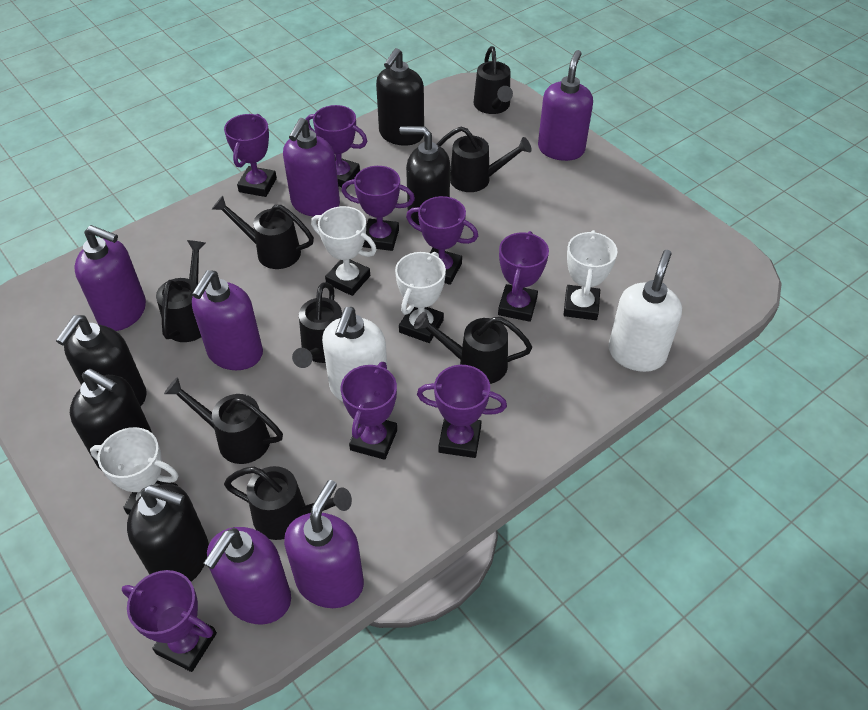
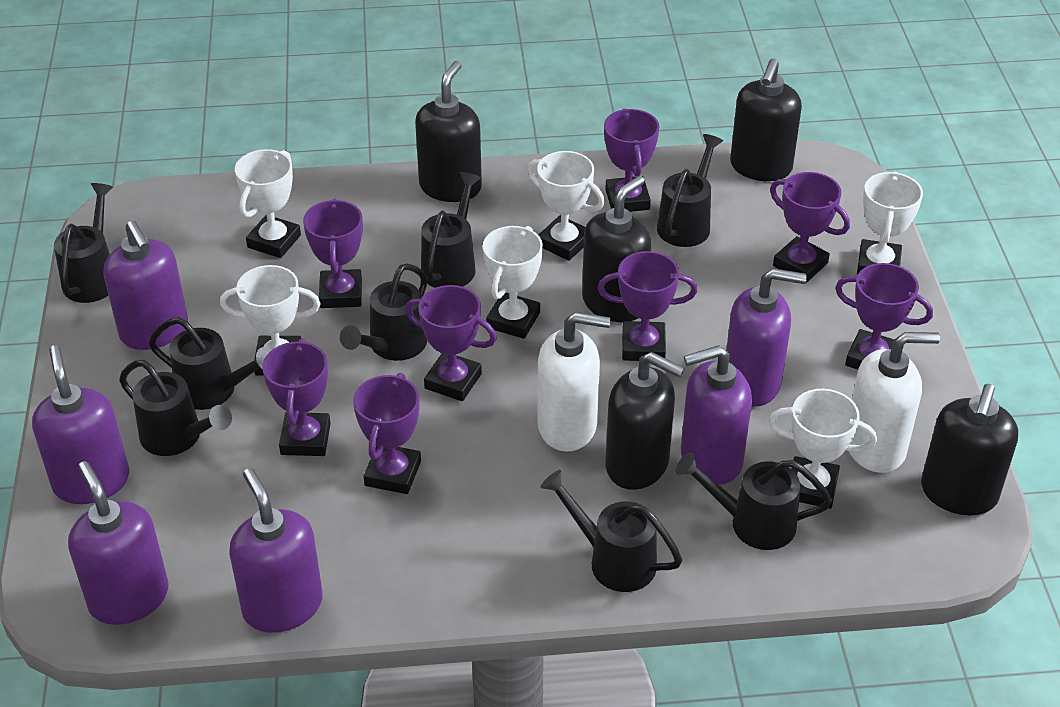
white trophy: 4 -> 6

